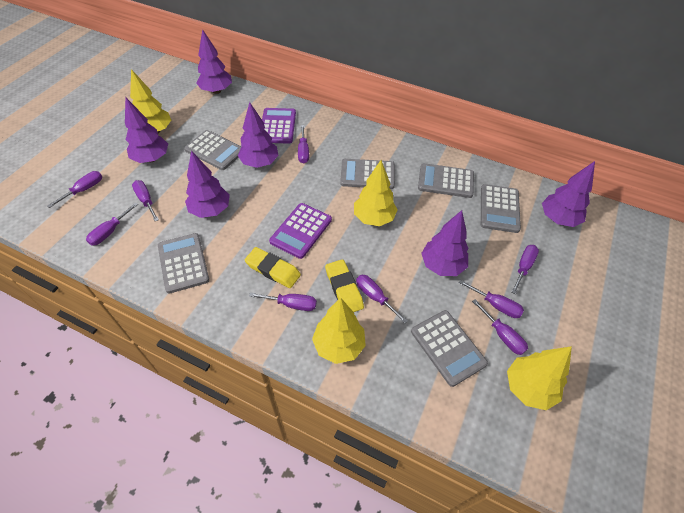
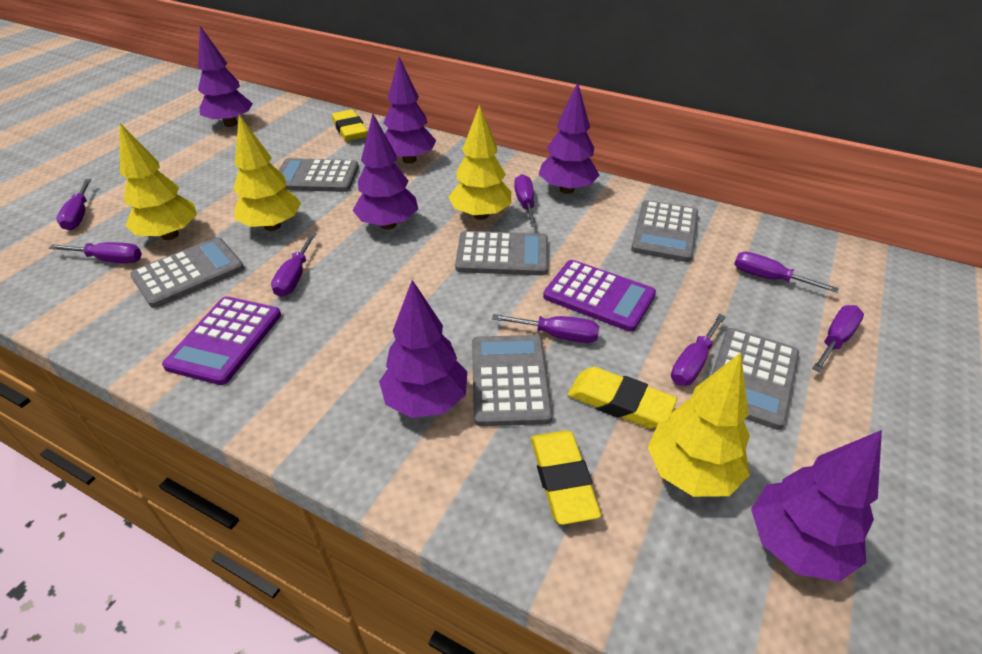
purple screwdriver: 9 -> 8
yellow eraser: 2 -> 3

